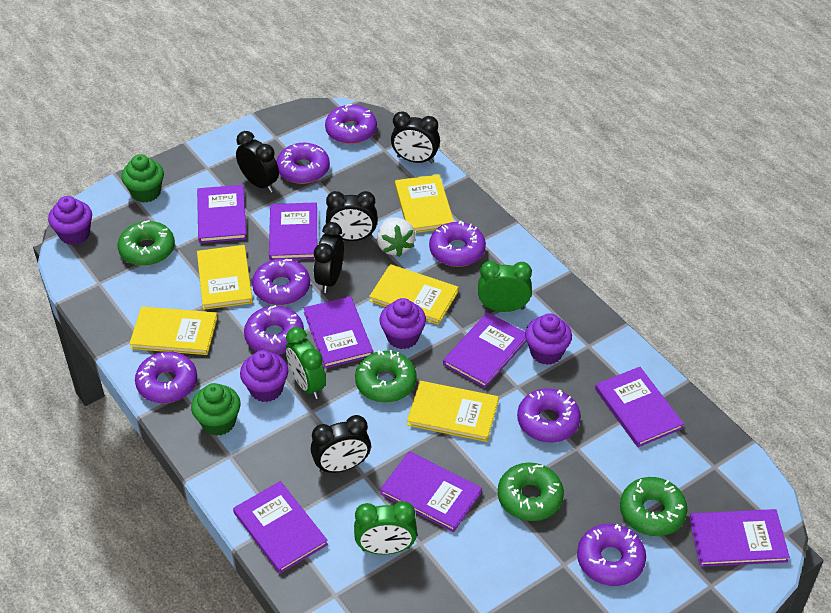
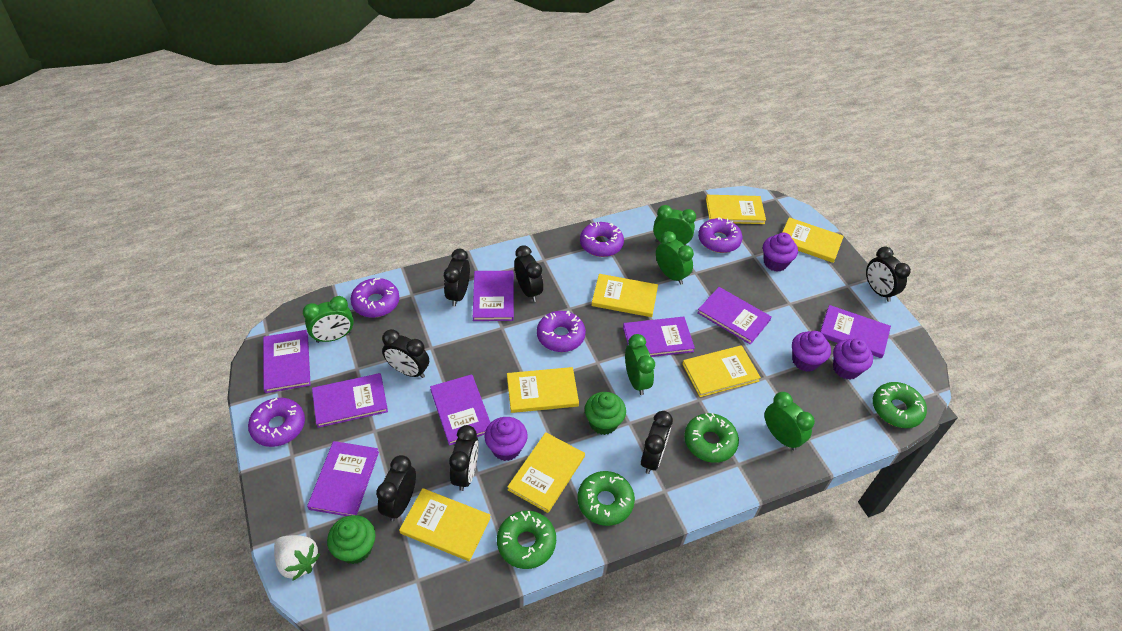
black clock: 5 -> 7
green clock: 3 -> 5
purple donut: 8 -> 5
yellow book: 5 -> 7

